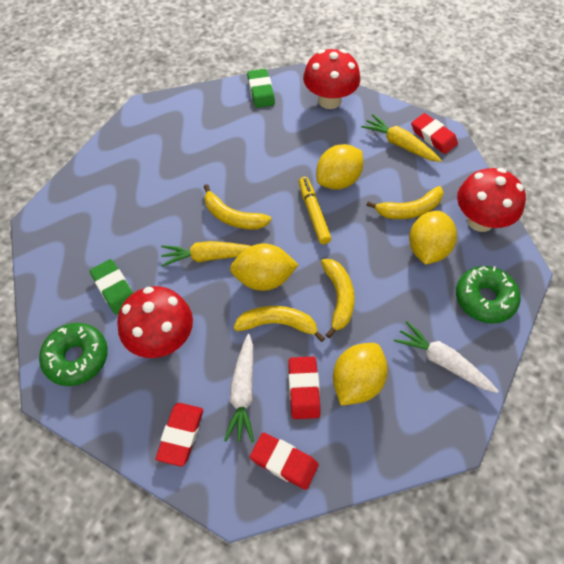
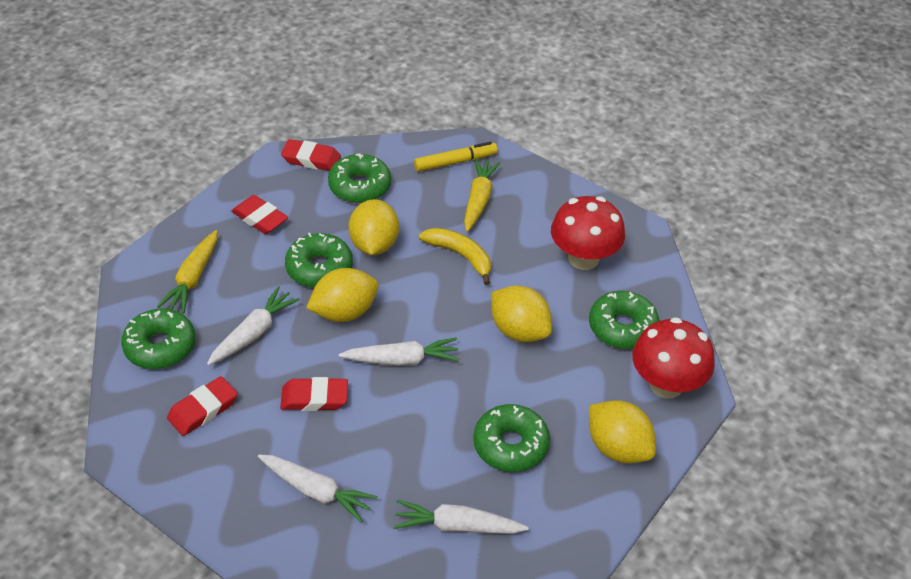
green donut: 2 -> 5
green eraser: 2 -> 0
red mushroom: 3 -> 2
white carrot: 2 -> 4
yellow banana: 4 -> 1

